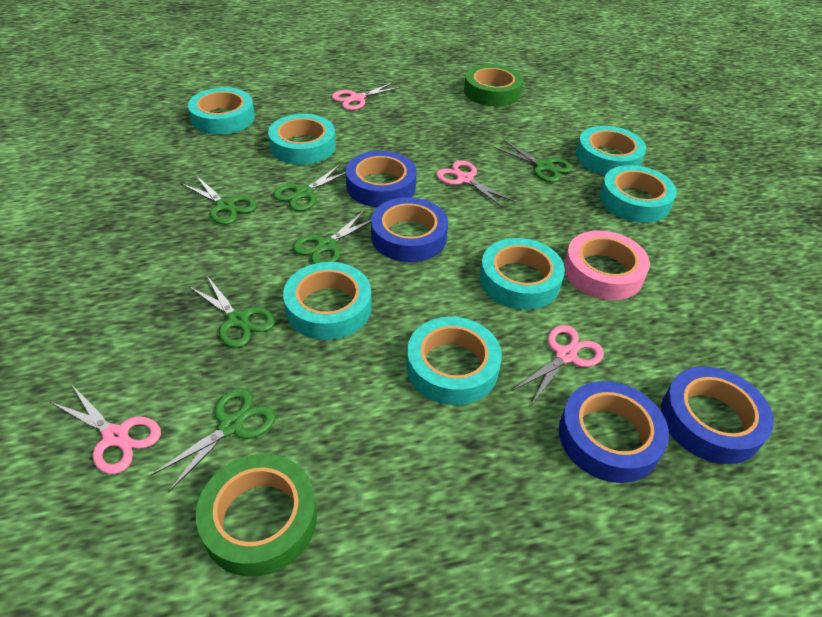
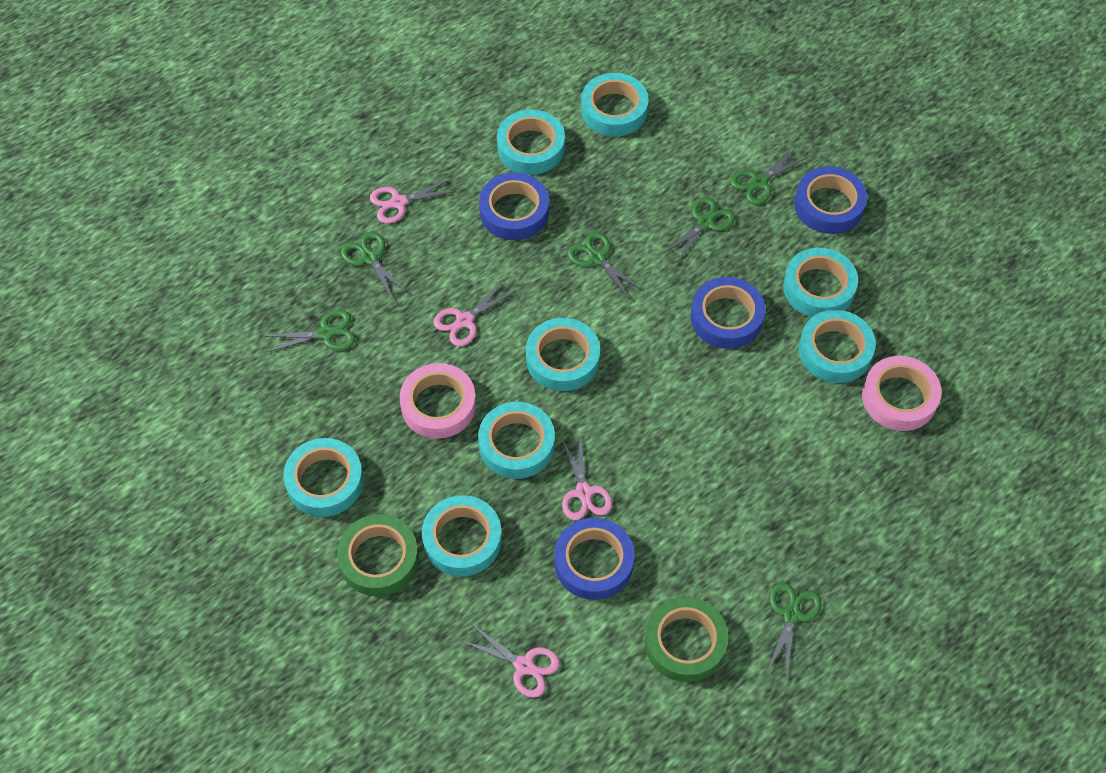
pink tape: 1 -> 2
turquoise tape: 7 -> 8

